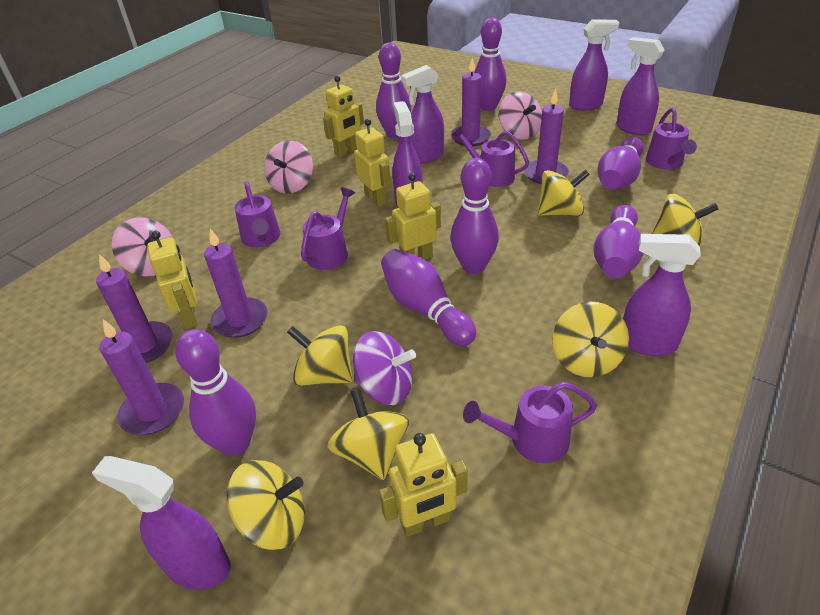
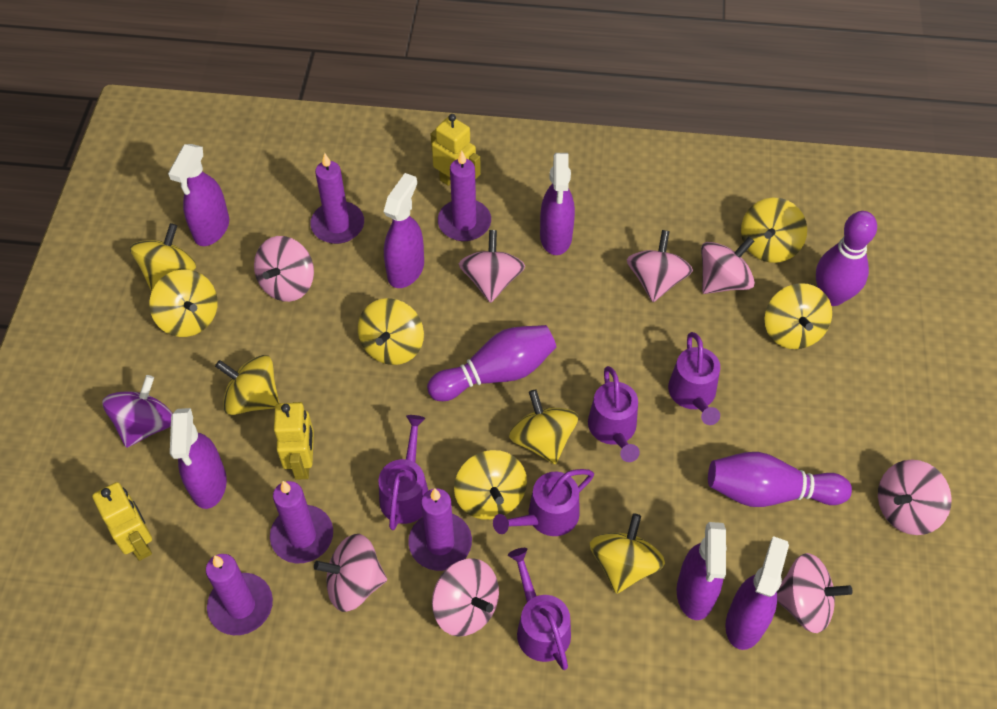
pink spinning top: 3 -> 8
purple bowling pin: 7 -> 3
yellow robot: 5 -> 3
yellow spinning top: 6 -> 9

